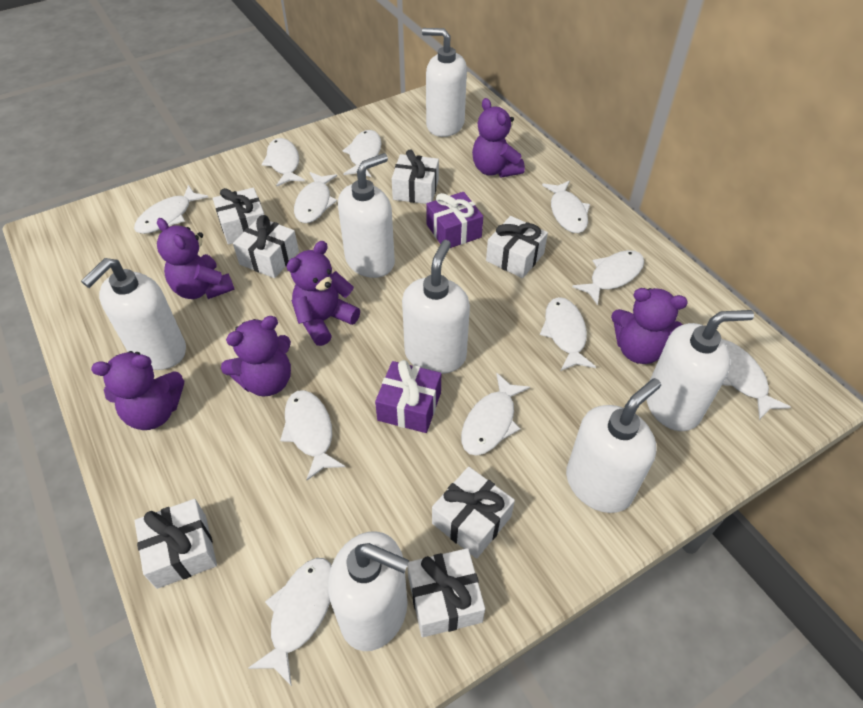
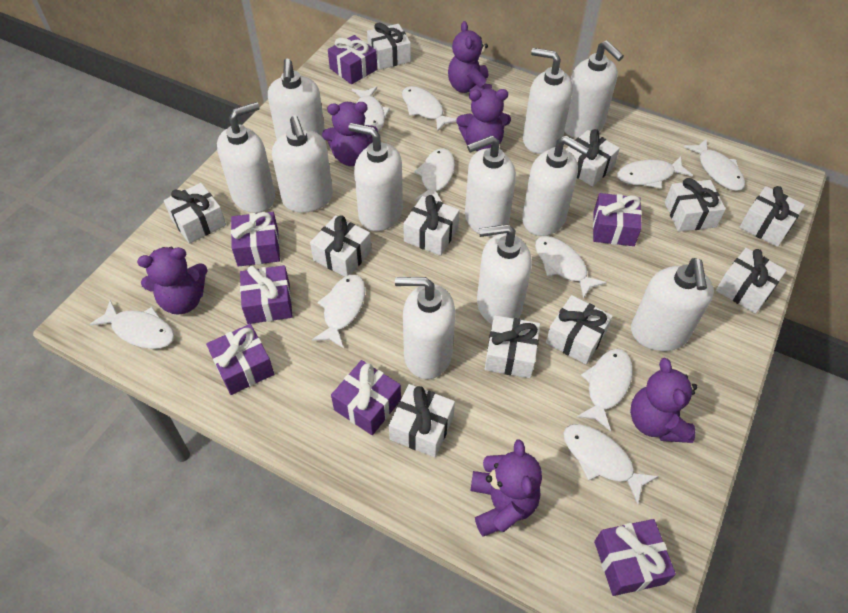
purple gift: 2 -> 7
white fish: 11 -> 10
white gift: 7 -> 11
white soap dispenser: 7 -> 11

